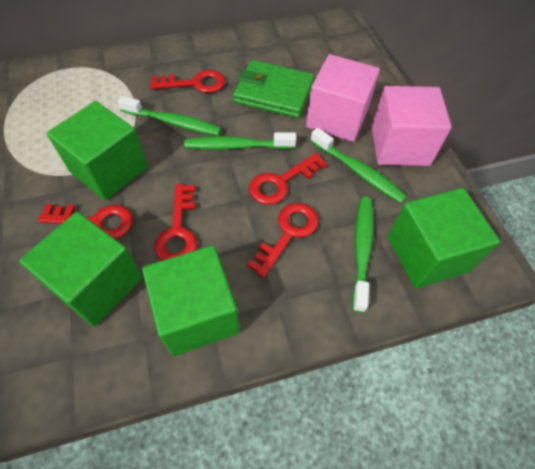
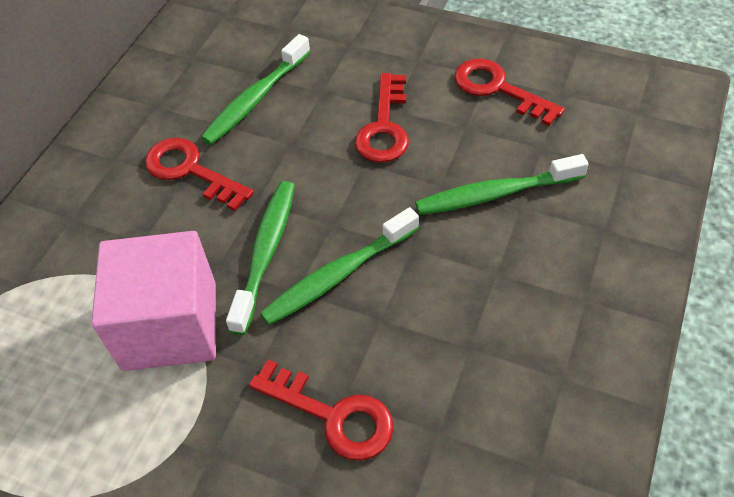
green cube: 4 -> 0
green wallet: 1 -> 0
pink cube: 2 -> 1
red key: 5 -> 4

